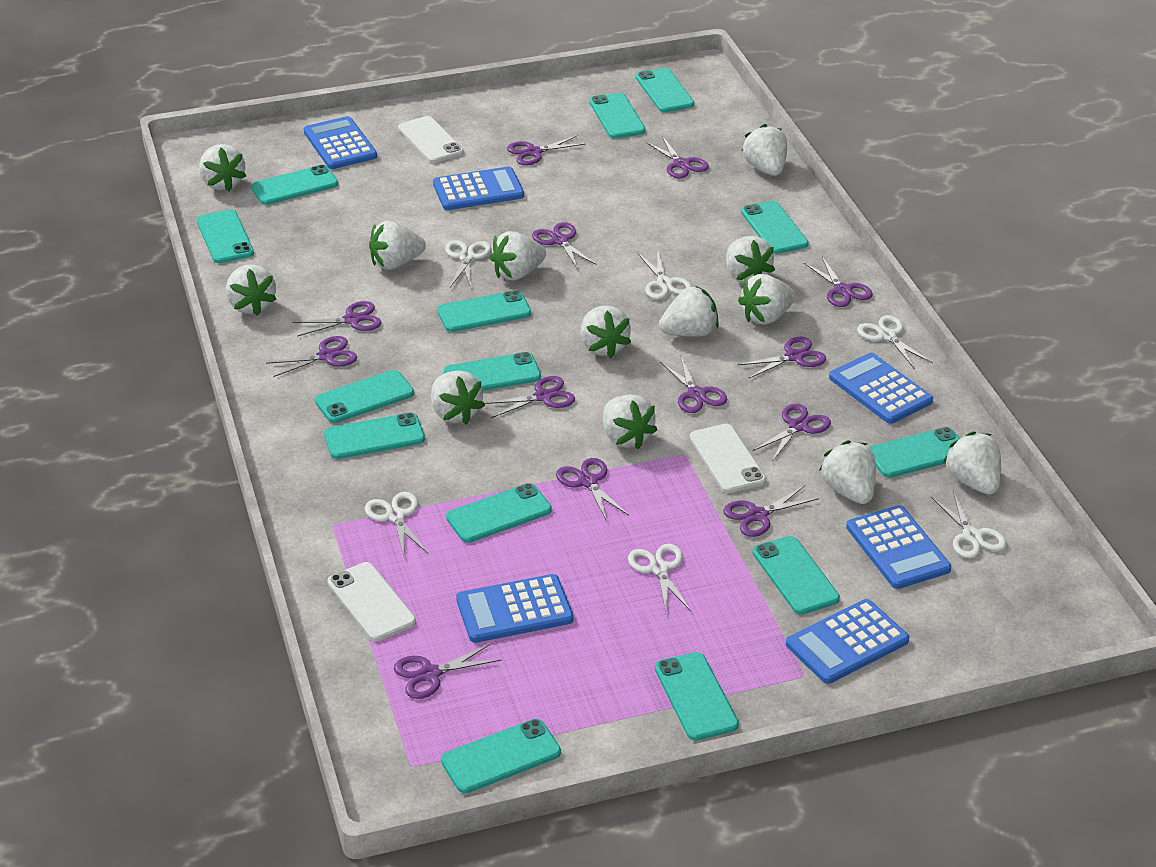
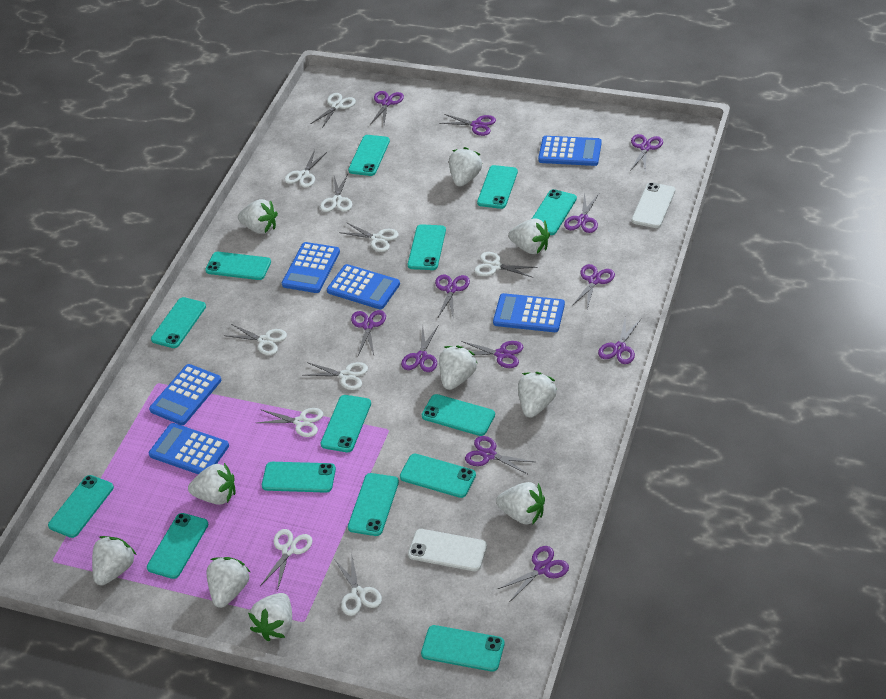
purple scissors: 13 -> 12
white phone: 3 -> 2
white scissors: 6 -> 10
white strawberry: 13 -> 10

